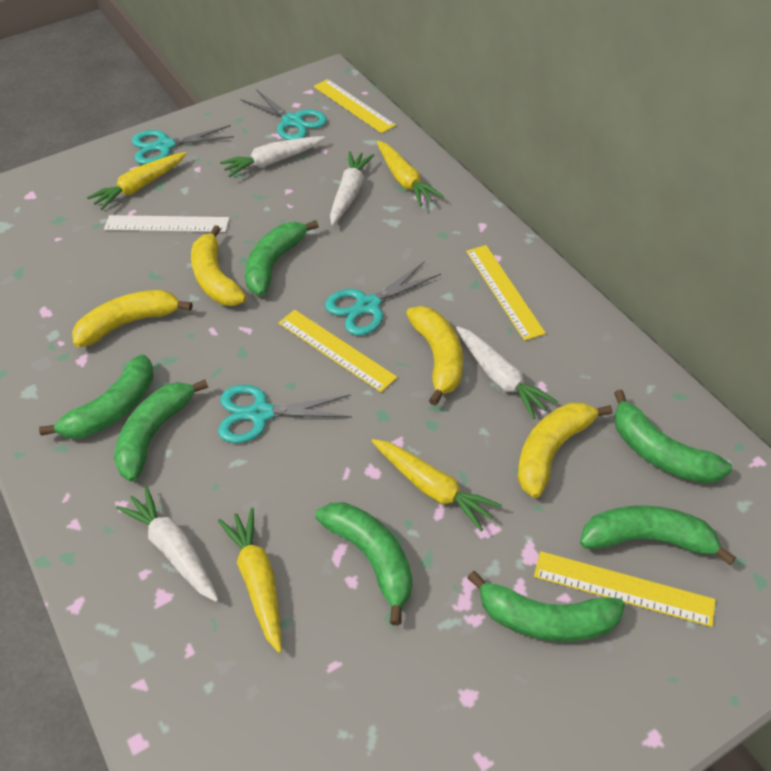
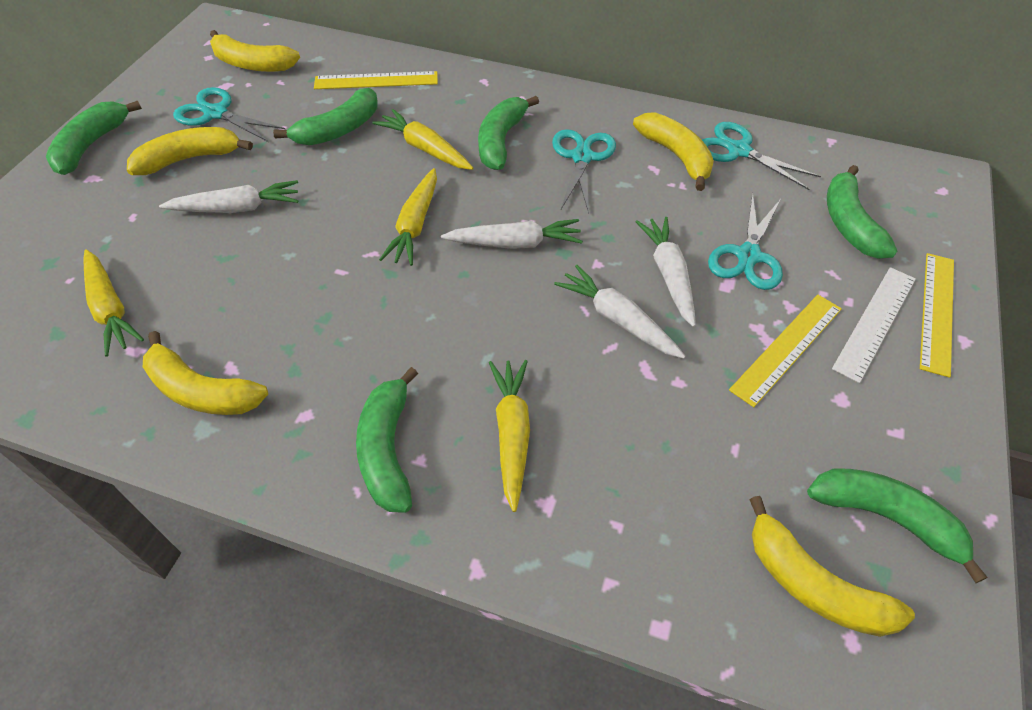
green banana: 7 -> 6
yellow banana: 4 -> 5
yellow ruler: 4 -> 3

